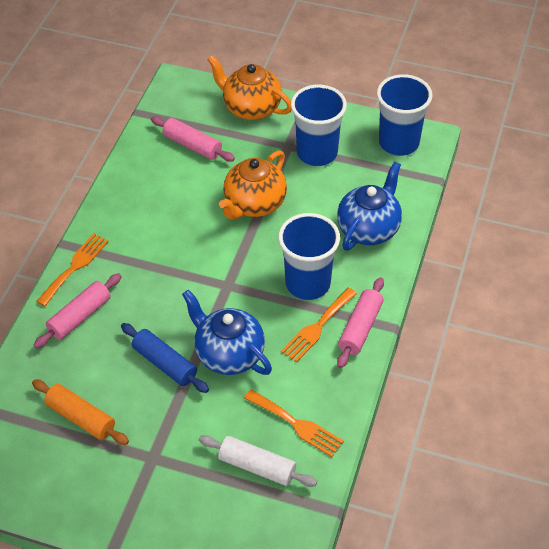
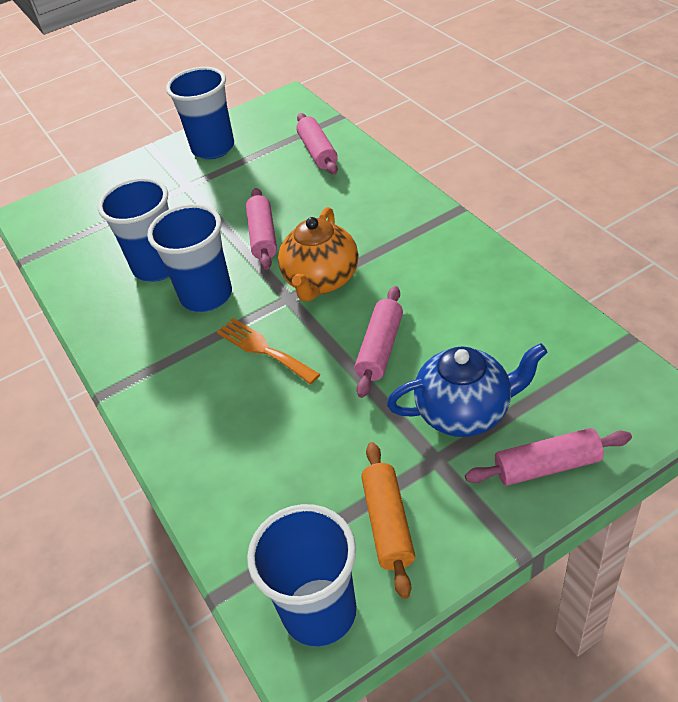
blue cup: 3 -> 4
blue rolling pin: 1 -> 0
blue teapot: 2 -> 1
orange fork: 3 -> 1
orange teapot: 2 -> 1
pink rolling pin: 3 -> 4
white rolling pin: 1 -> 0

